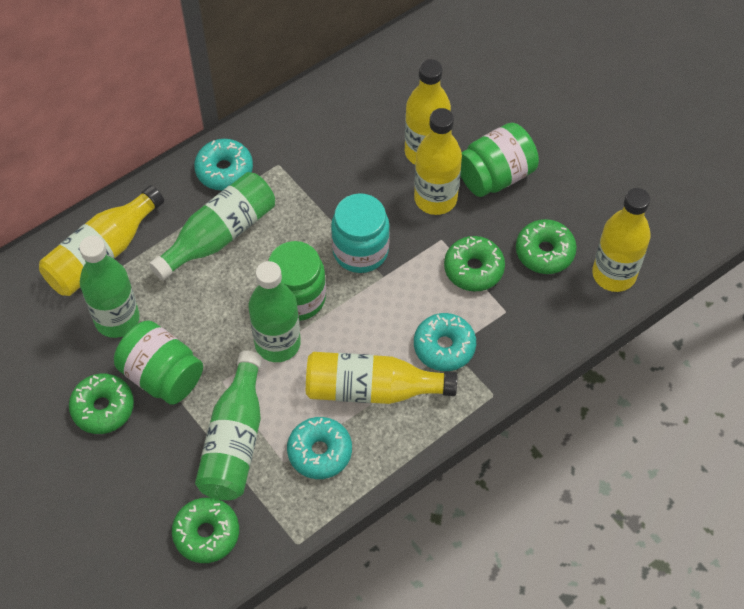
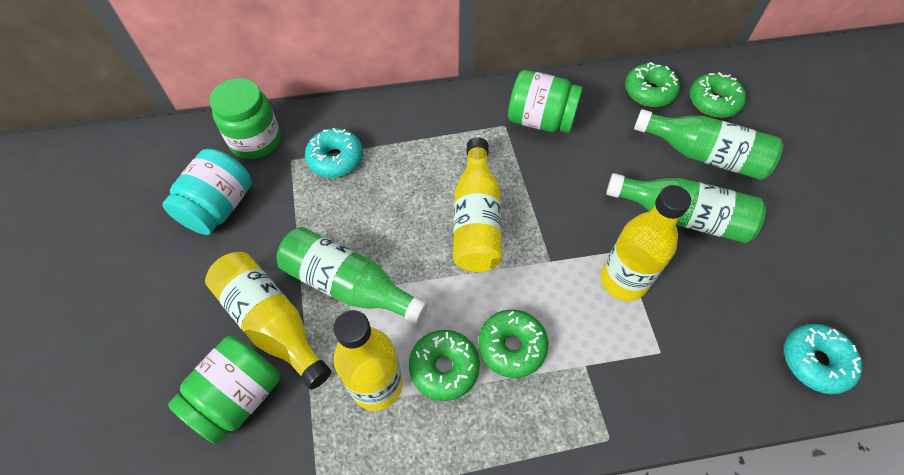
green bottle: 4 -> 3
turquoise donut: 3 -> 2
yellow bottle: 5 -> 4

